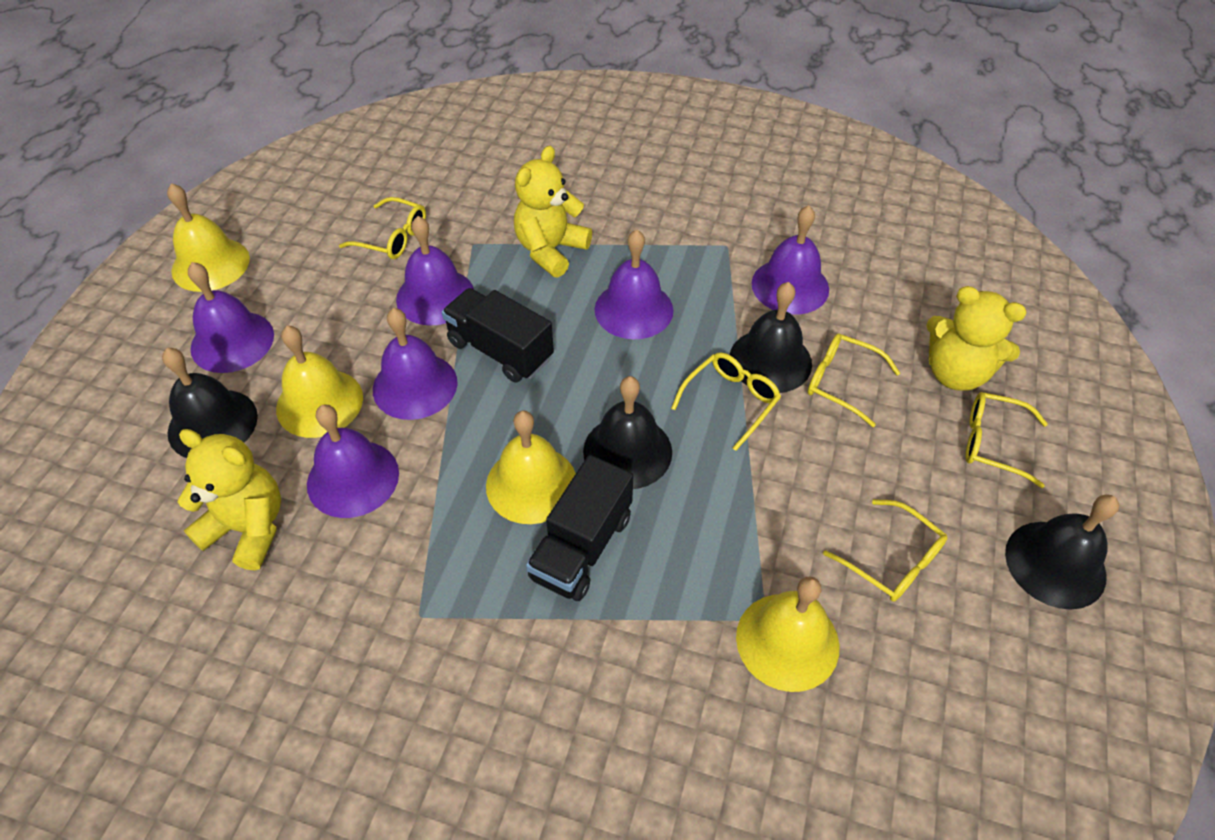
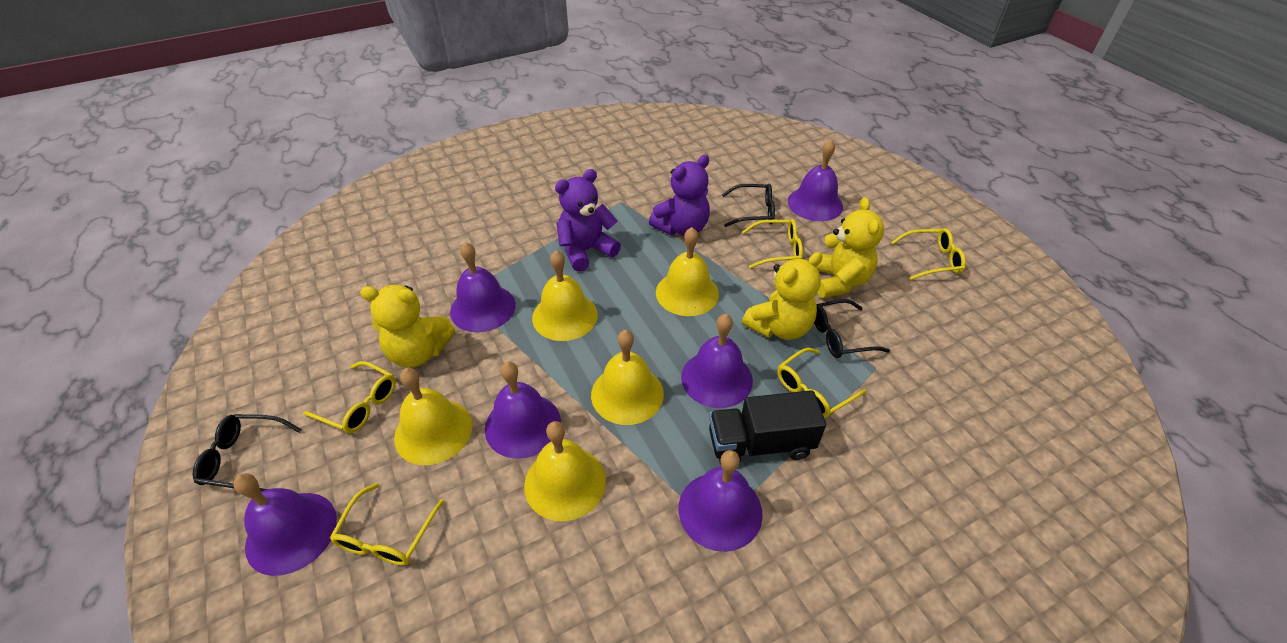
black bell: 4 -> 0
black glasses: 0 -> 3
black truck: 2 -> 1
purple teddy bear: 0 -> 2
yellow bell: 4 -> 5

